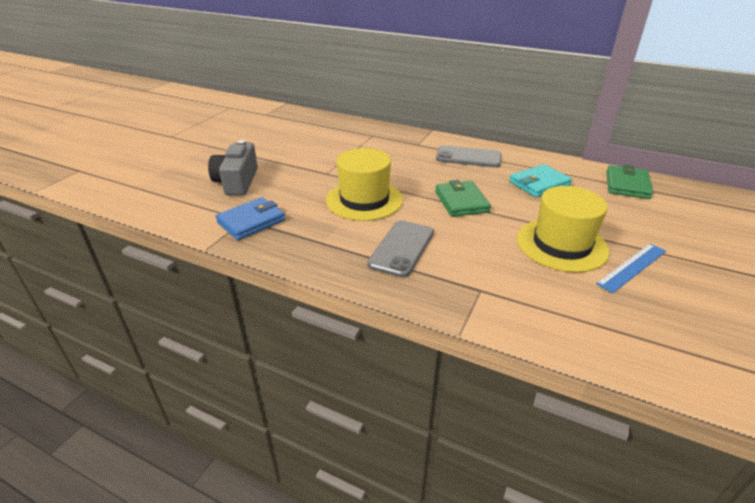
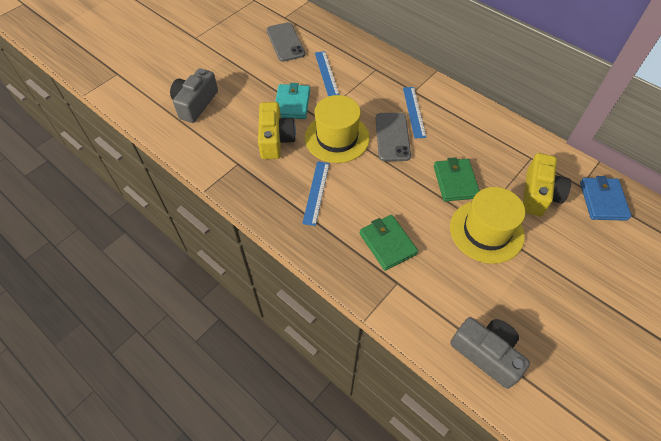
blue ruler: 1 -> 3
grey camera: 1 -> 2
yellow camera: 0 -> 2

